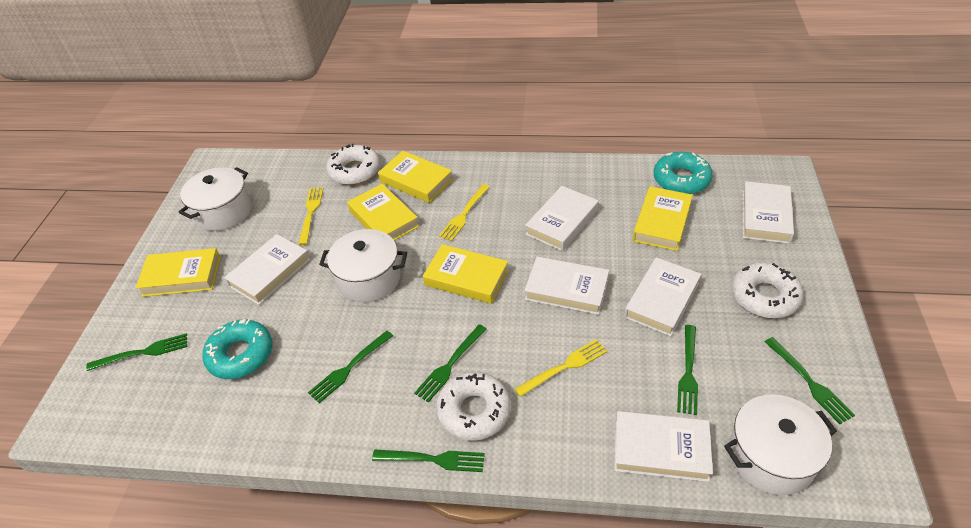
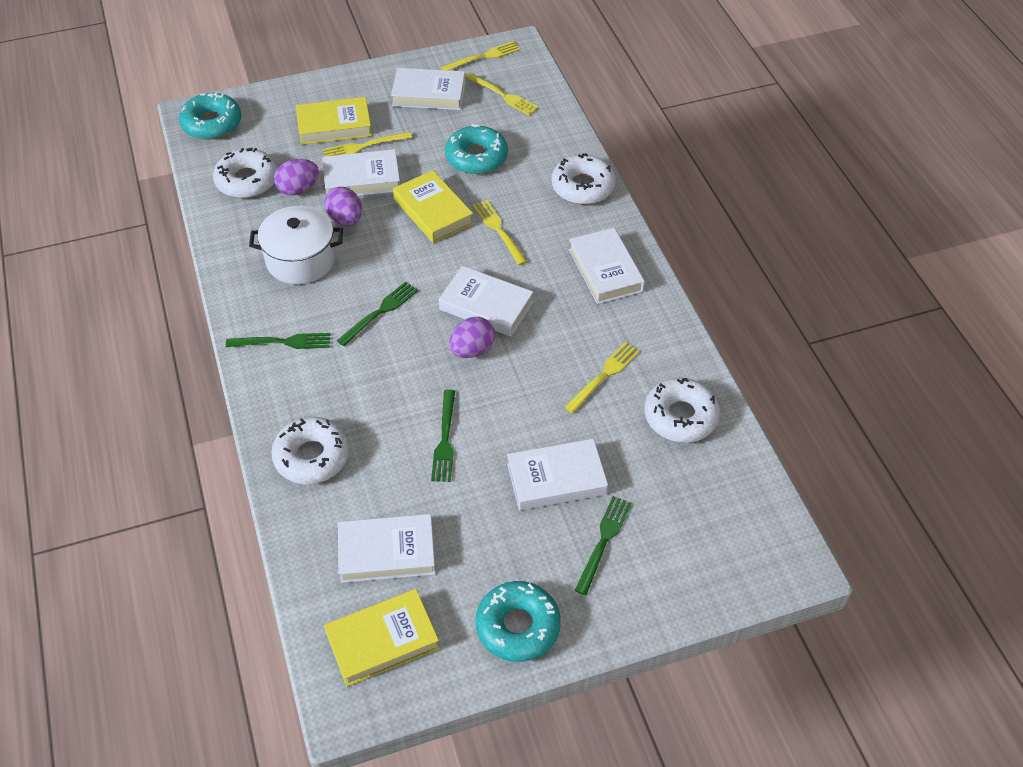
green fork: 6 -> 4
purple egg: 0 -> 3
turquoise donut: 2 -> 3
white donut: 3 -> 4
white pot: 3 -> 1
yellow book: 5 -> 3
yellow fork: 3 -> 5

